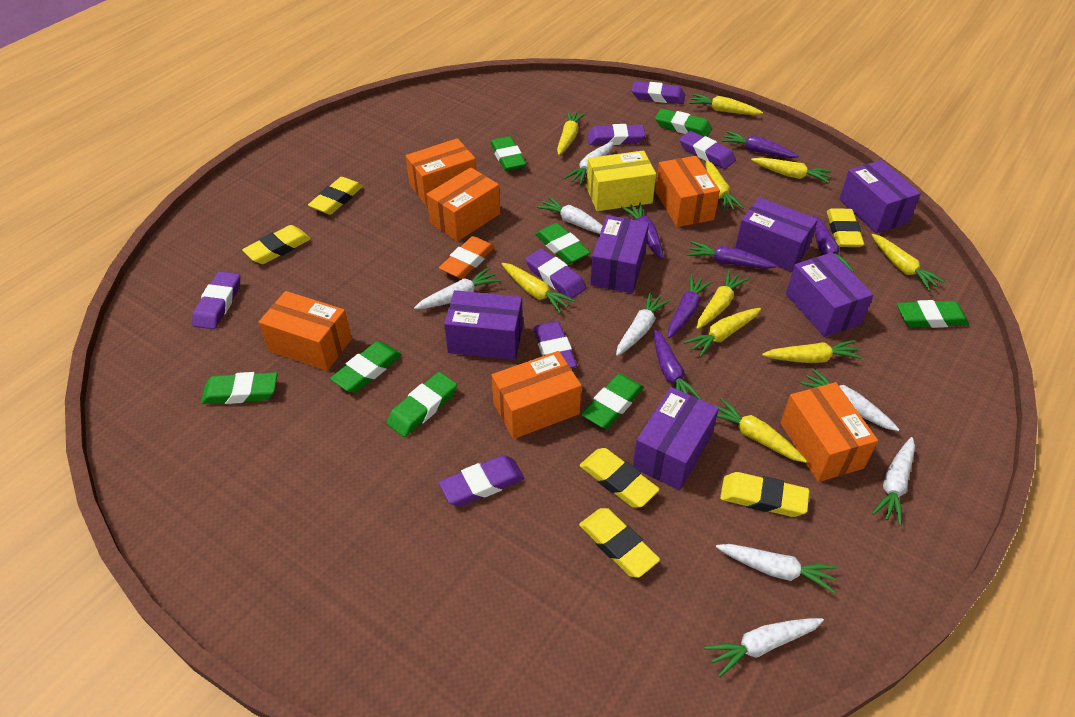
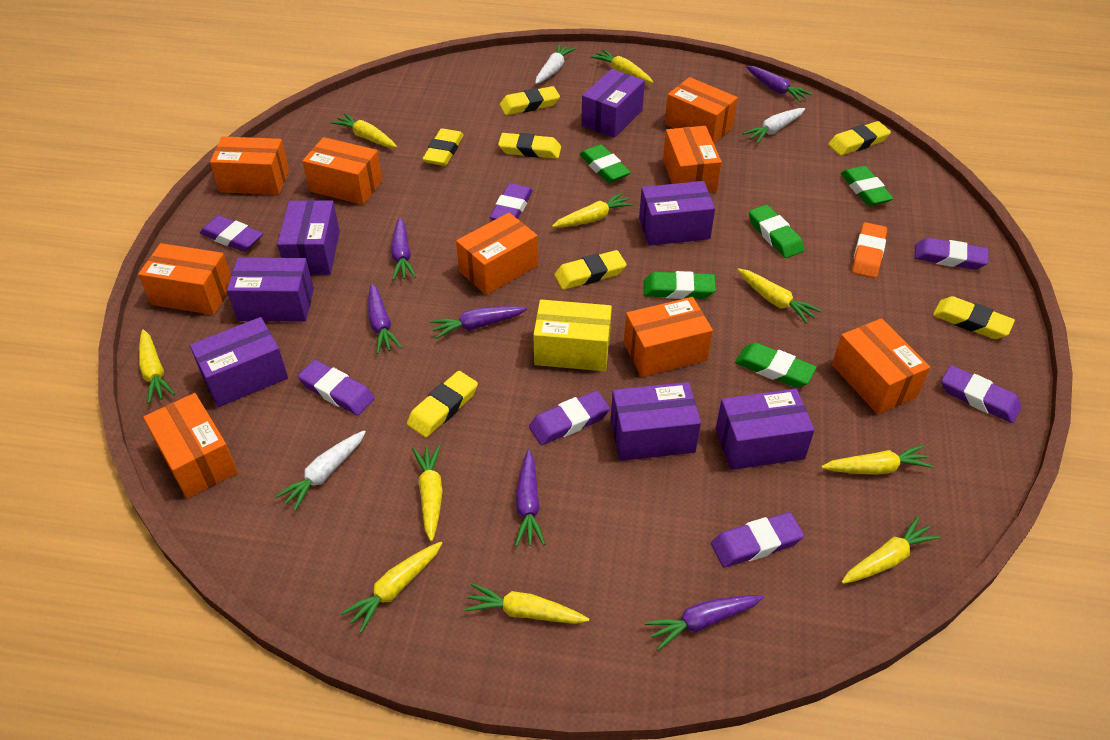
green eraser: 8 -> 5
orange box: 6 -> 9
purple box: 6 -> 7
white carrot: 8 -> 3
yellow eraser: 6 -> 7

